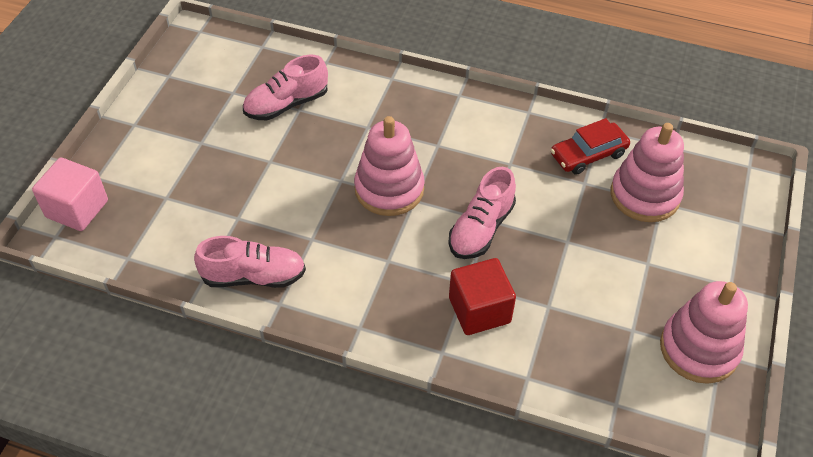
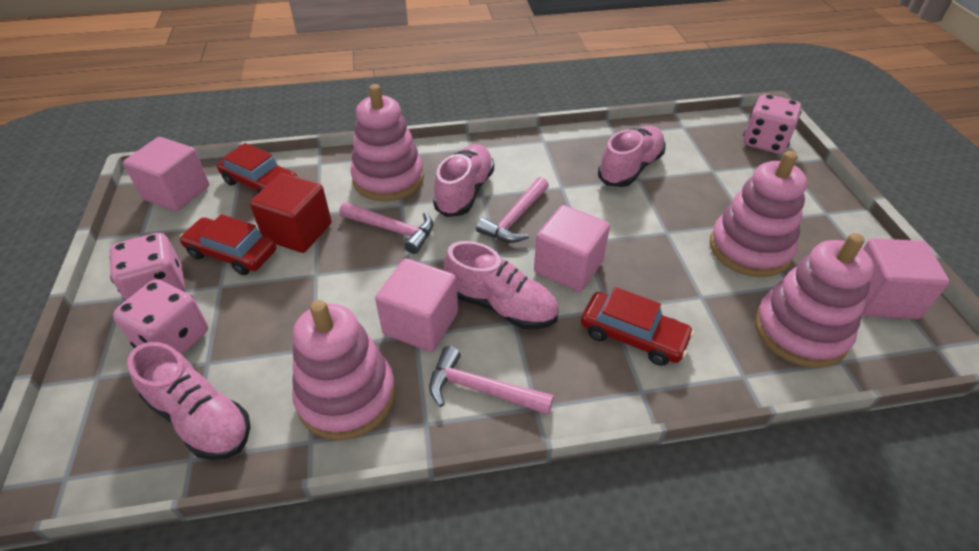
pink cube: 1 -> 4
pink dice: 0 -> 3
pink hammer: 0 -> 3
pink shoe: 3 -> 4
pink stacking toy: 3 -> 4
red car: 1 -> 3

